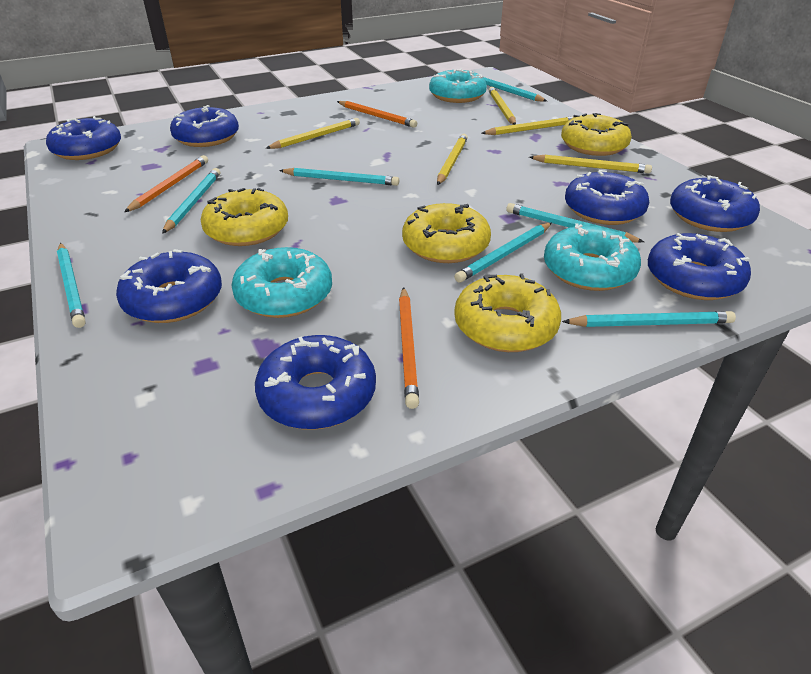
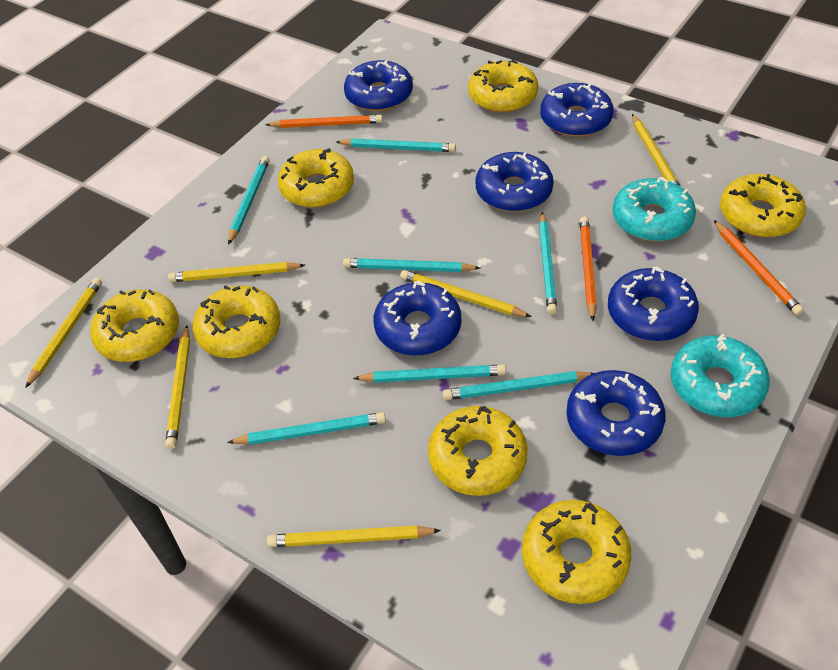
blue donut: 7 -> 6
turquoise donut: 3 -> 2
yellow donut: 4 -> 7
yellow pencil: 5 -> 6

